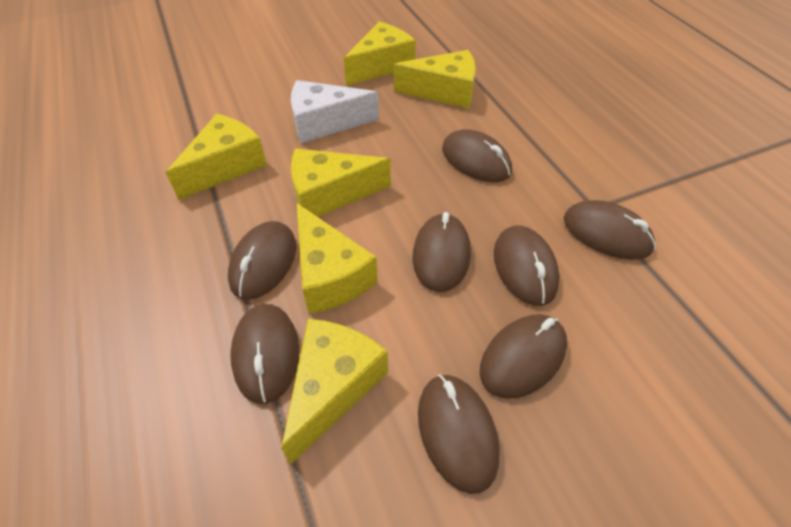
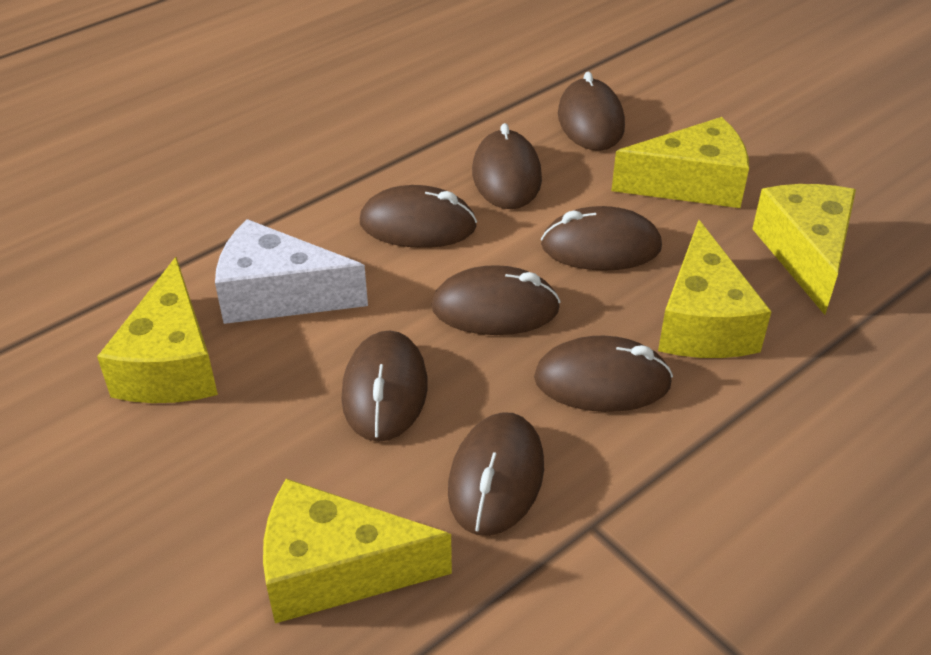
yellow cheese: 6 -> 5

